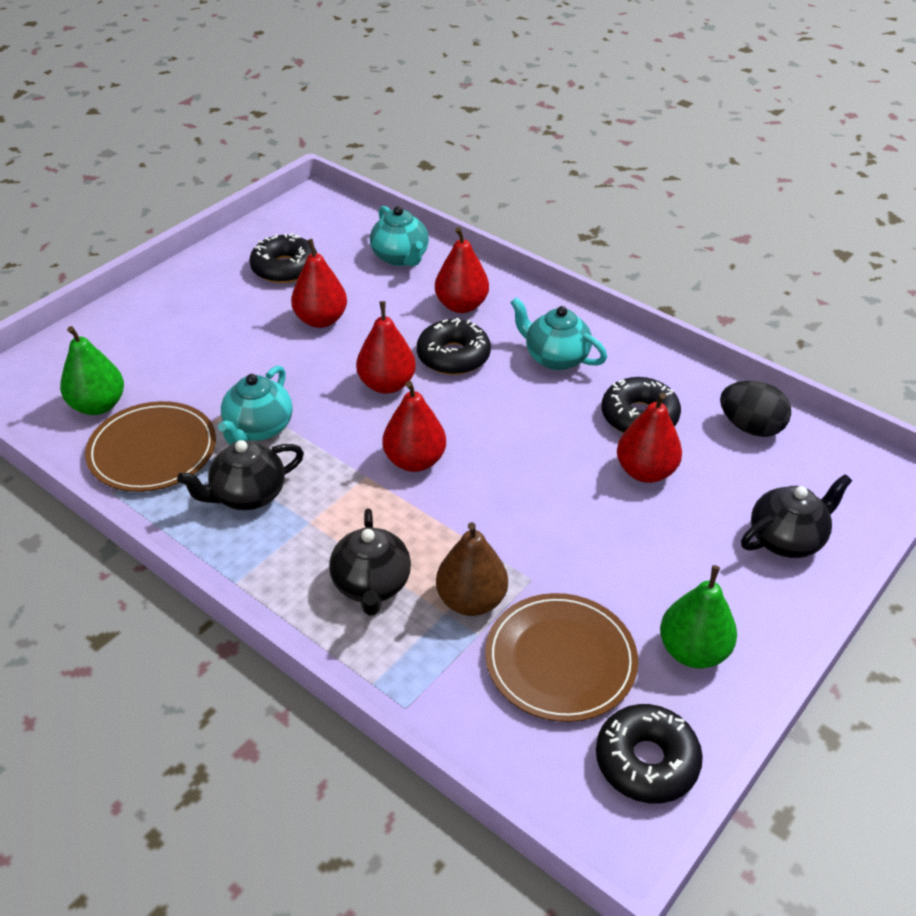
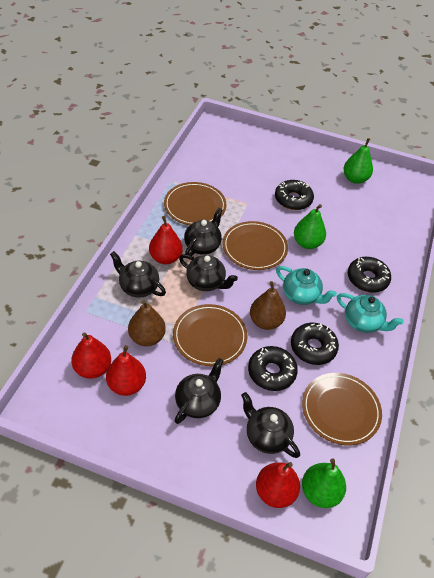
black egg: 1 -> 0
black teapot: 3 -> 5
brown pear: 1 -> 2
brown plate: 2 -> 4
green pear: 2 -> 3
red pear: 5 -> 4
turquoise teapot: 3 -> 2

